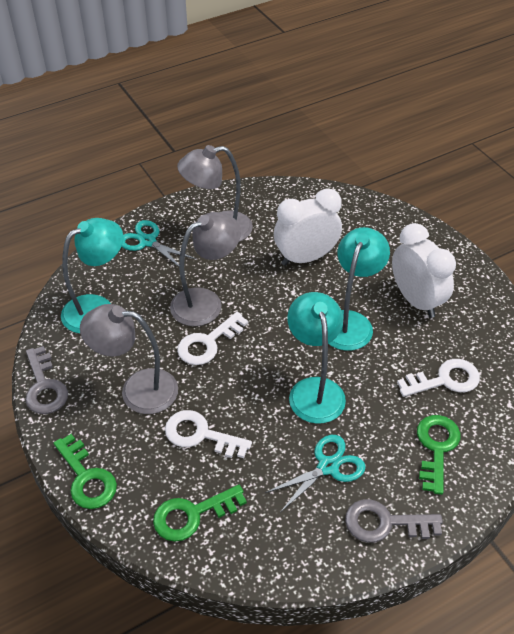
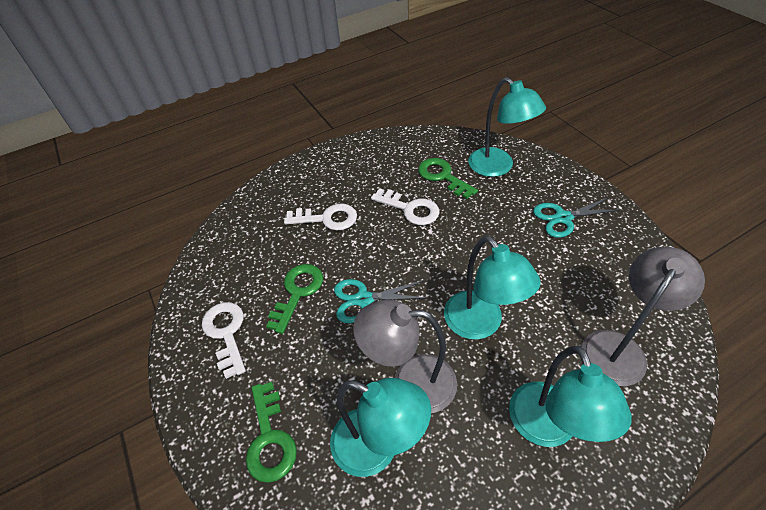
grey key: 2 -> 0
grey lamp: 3 -> 2
turquoise lamp: 3 -> 4
white clock: 2 -> 0

